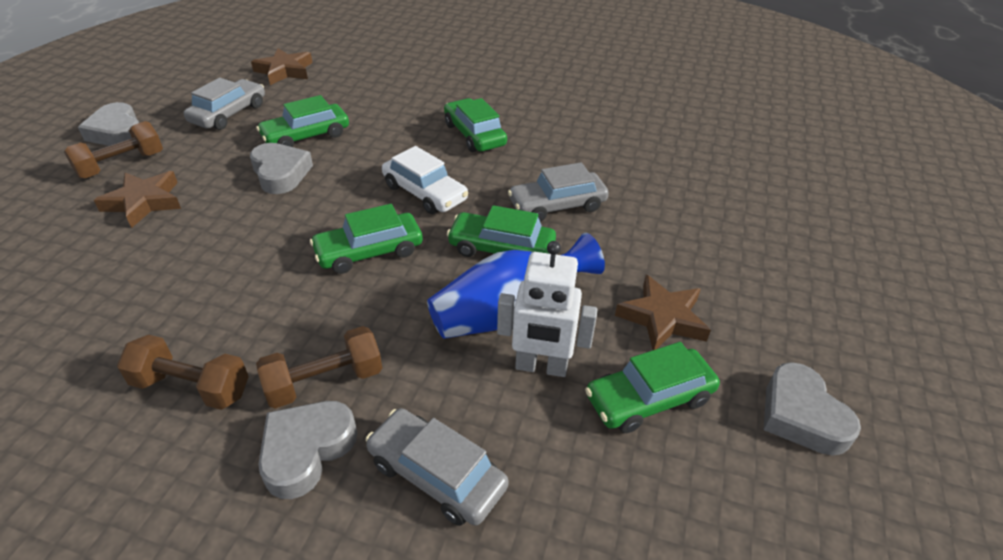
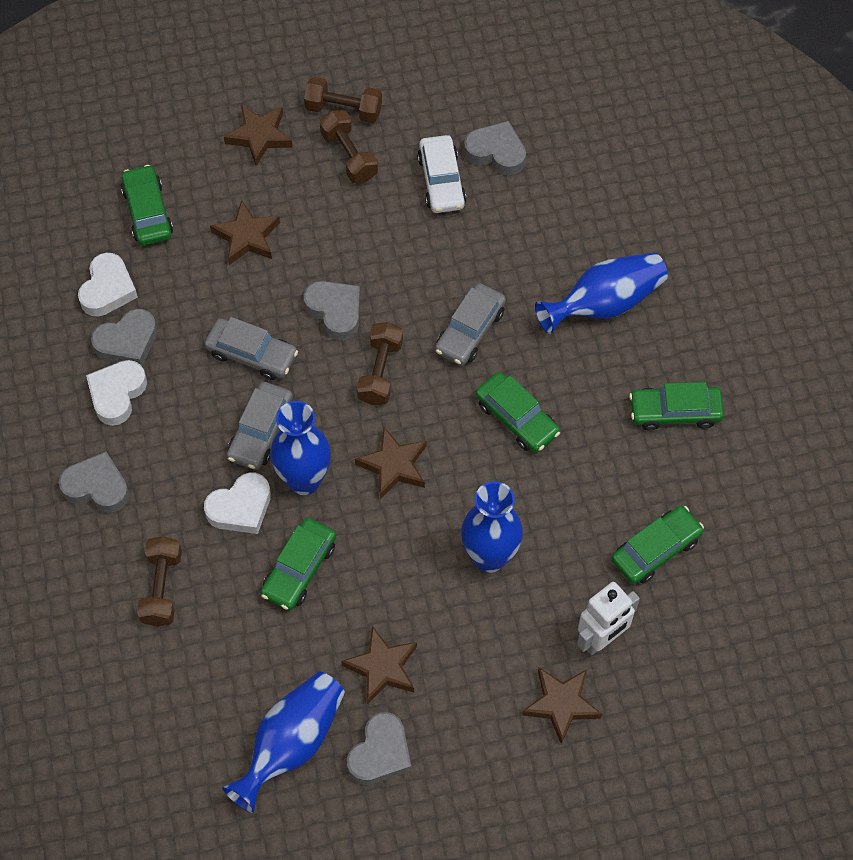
blue vase: 1 -> 4
brown dumbbell: 3 -> 4
brown star: 3 -> 5
grey heart: 4 -> 5
white heart: 0 -> 3

